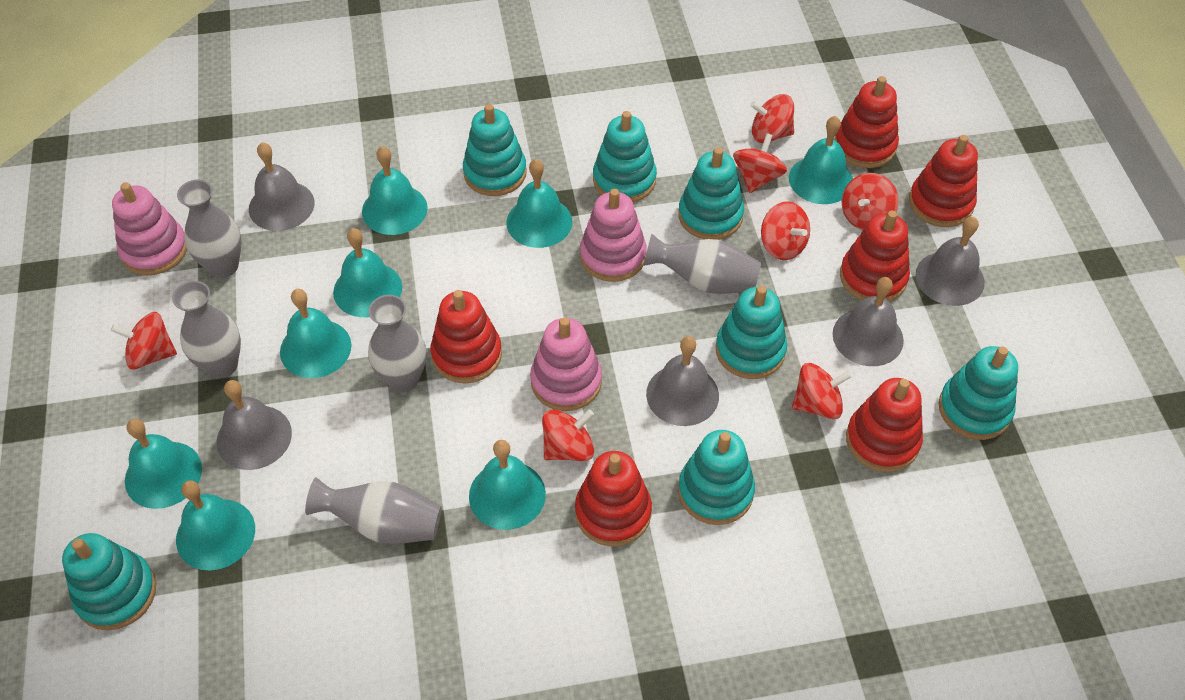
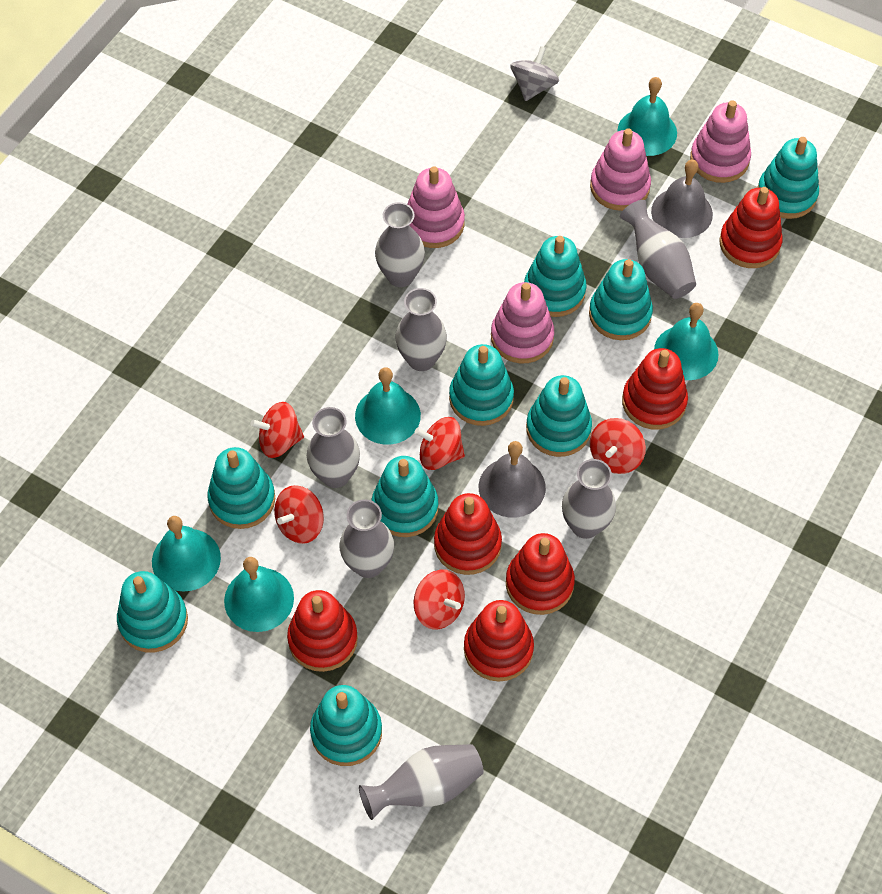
grey bell: 5 -> 2
grey spinning top: 0 -> 1
grey vase: 5 -> 7
pink stacking toy: 3 -> 4
red spinning top: 7 -> 5
turquoise bell: 8 -> 5
turquoise stacking toy: 7 -> 9

